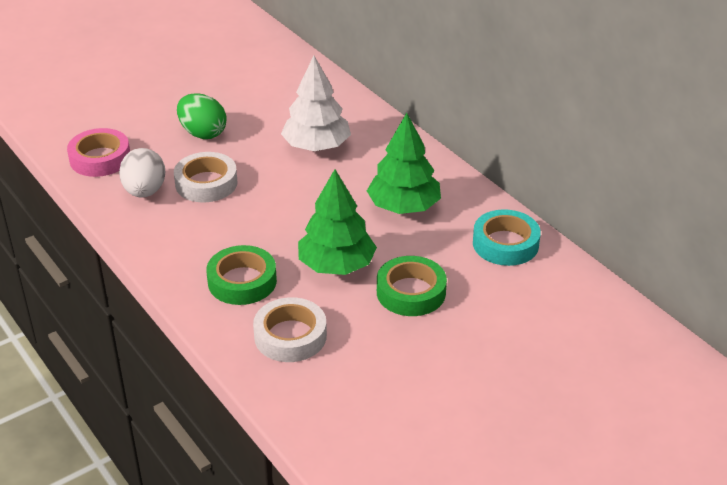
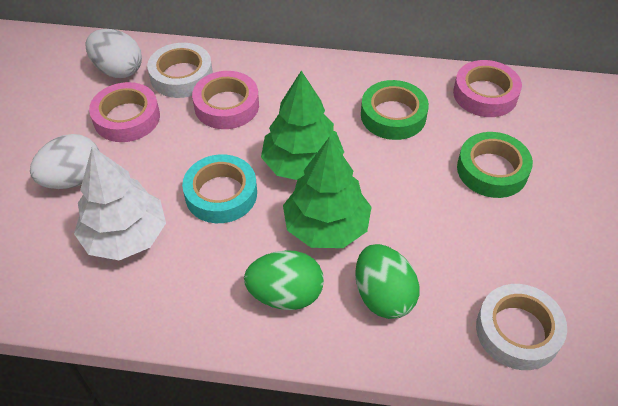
green egg: 1 -> 2
pink tape: 1 -> 3
white egg: 1 -> 2

